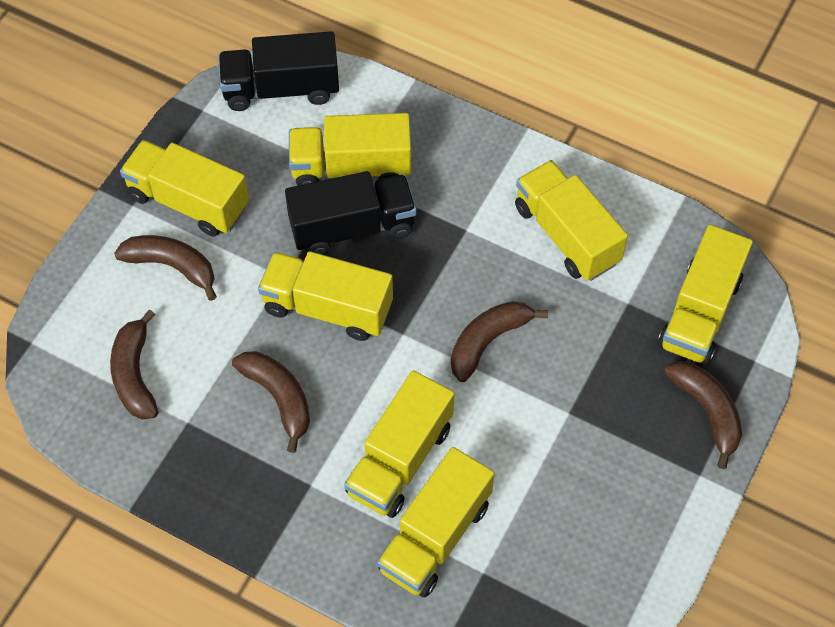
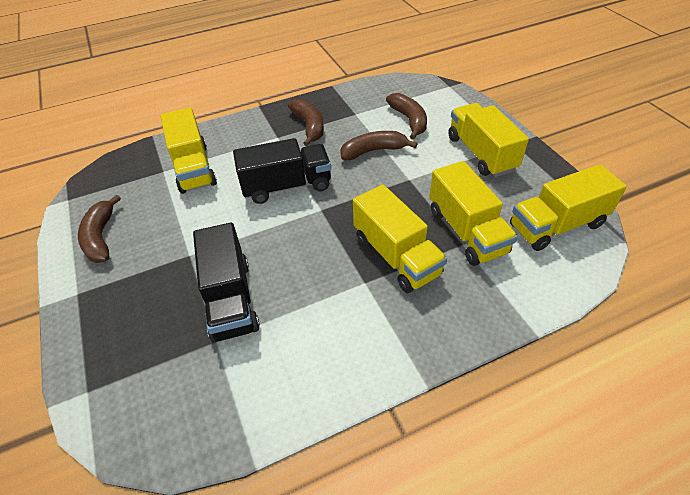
brown banana: 5 -> 4
yellow truck: 7 -> 5

